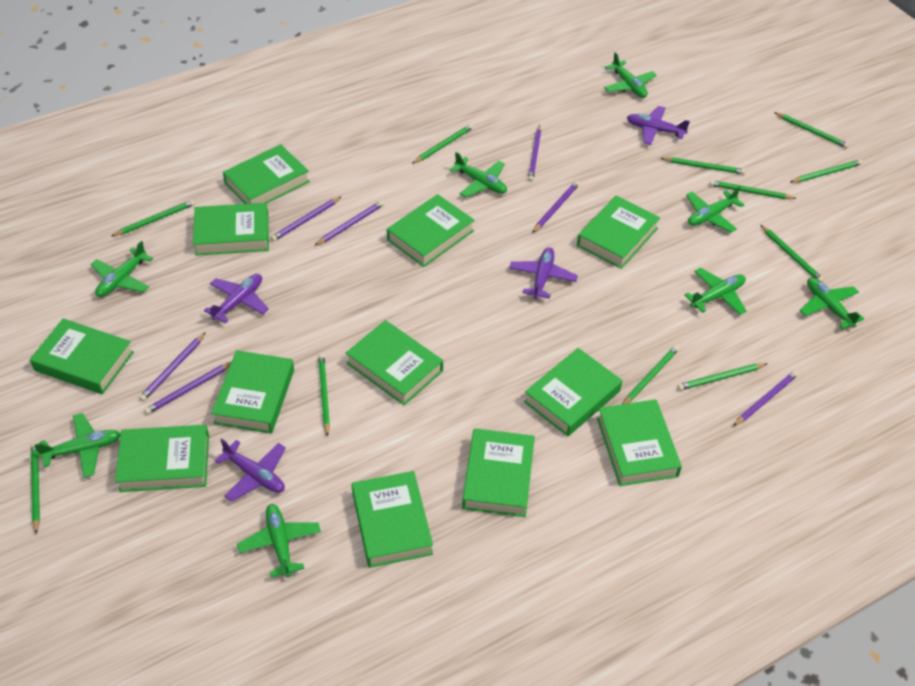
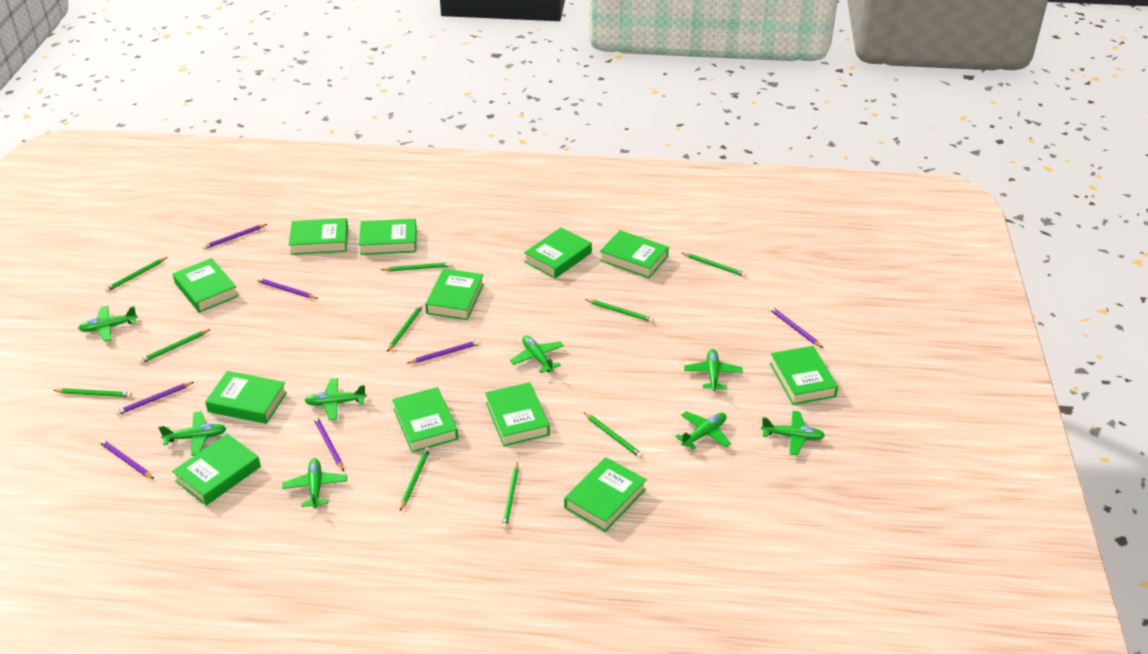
green pencil: 11 -> 10
purple plane: 4 -> 0

